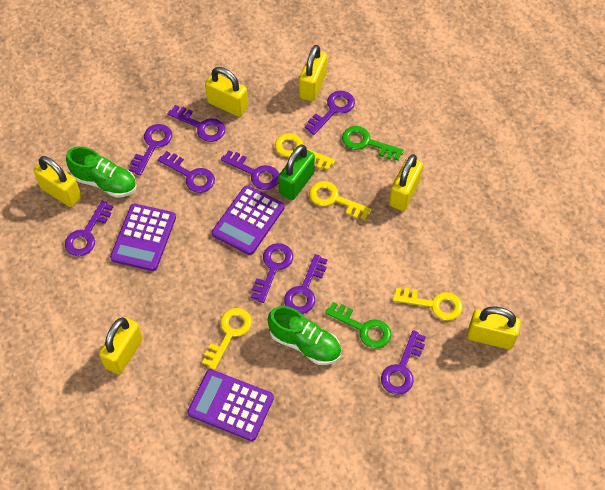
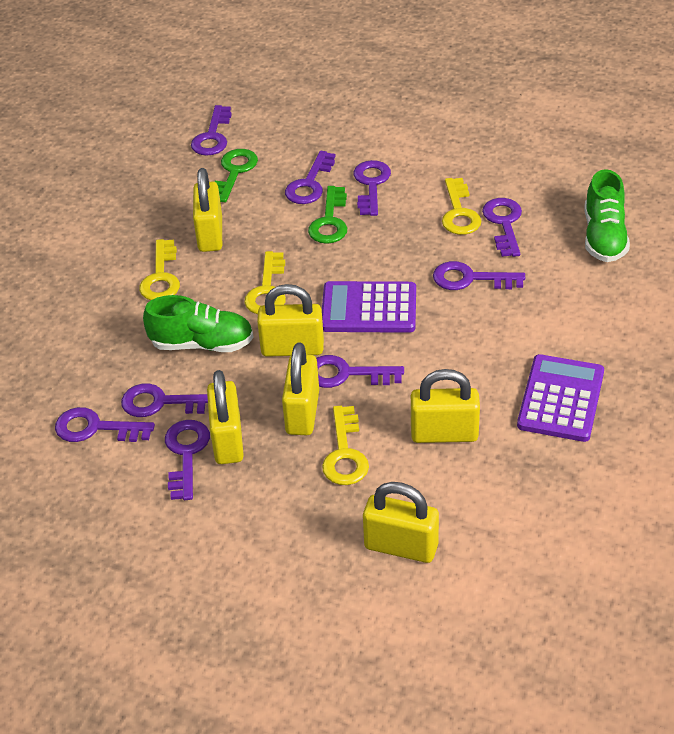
green padlock: 1 -> 0
purple calculator: 3 -> 2

